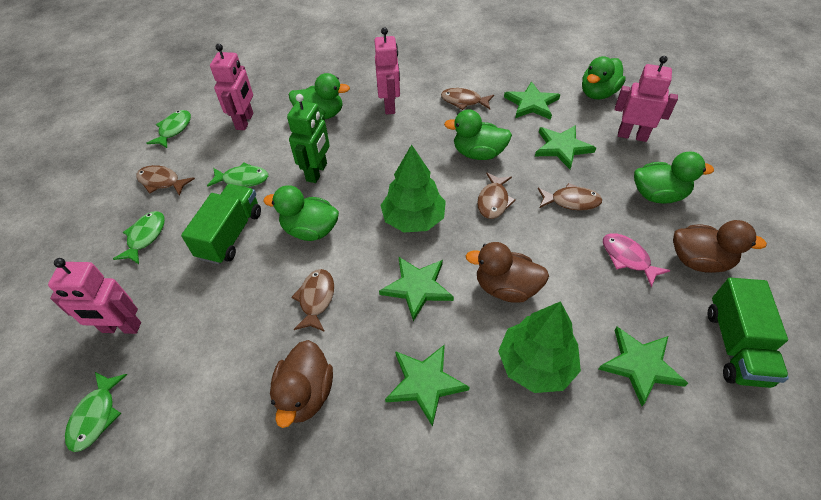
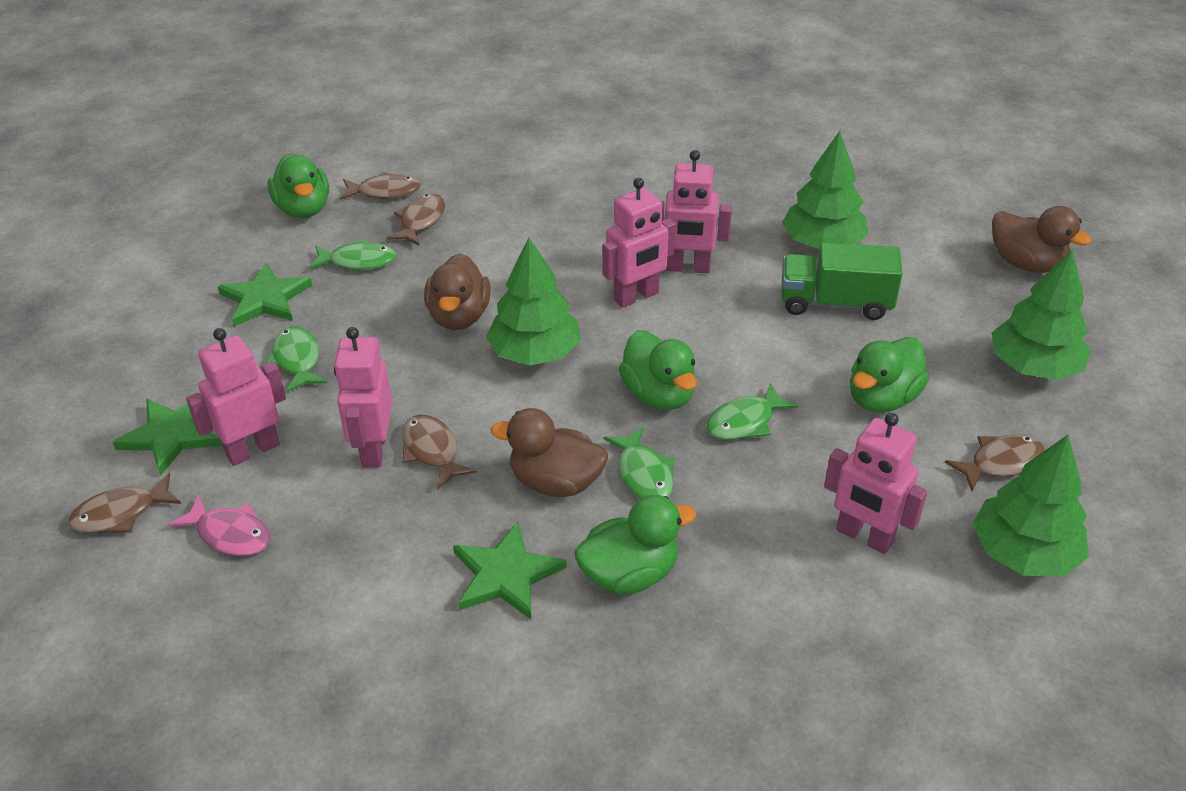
green duck: 5 -> 4
green robot: 1 -> 0
green star: 5 -> 3
green tree: 2 -> 4
green truck: 2 -> 1
pink robot: 4 -> 5

